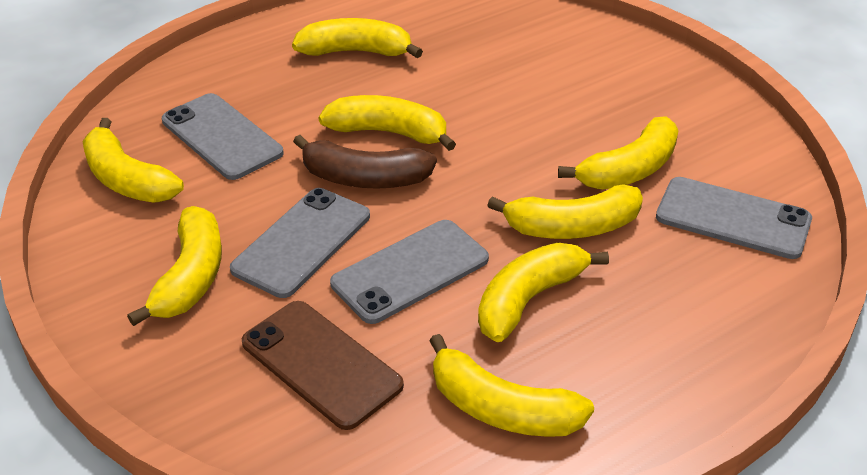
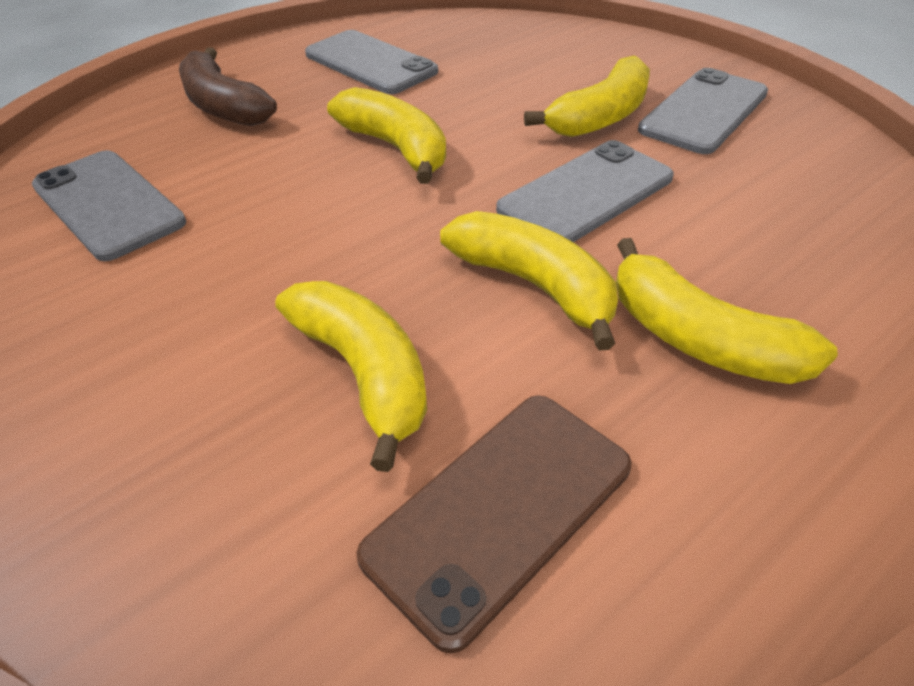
yellow banana: 8 -> 5

